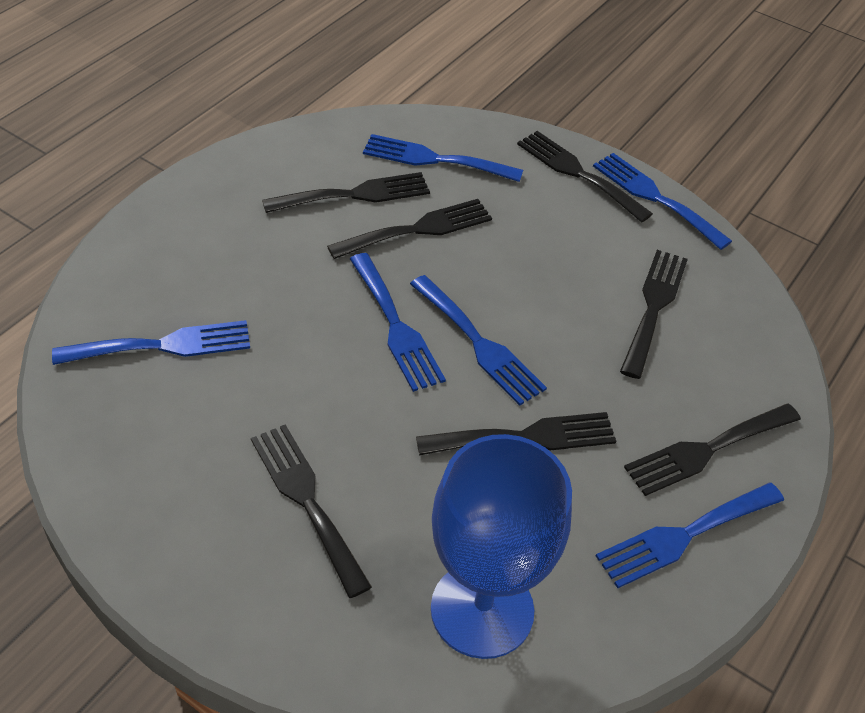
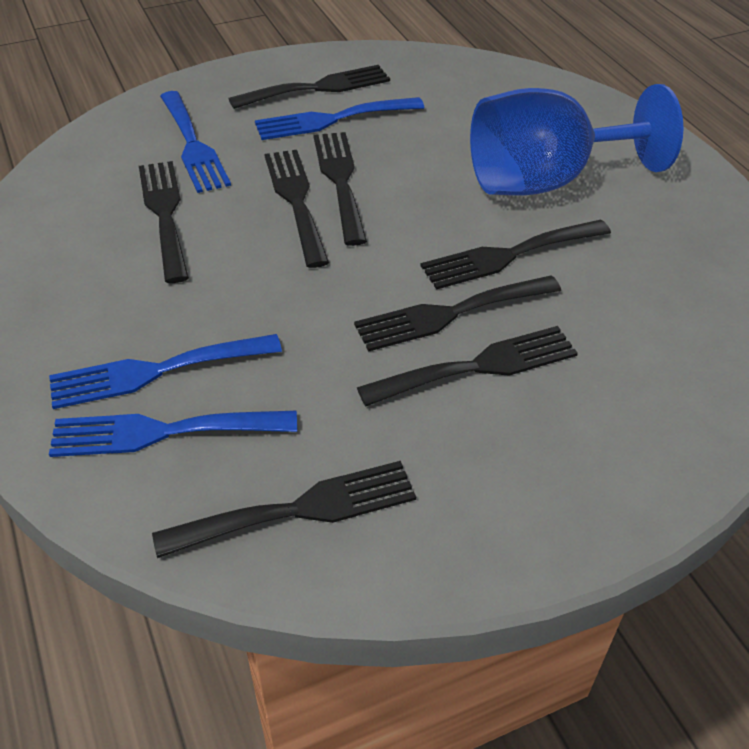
black fork: 7 -> 8
blue fork: 6 -> 4

